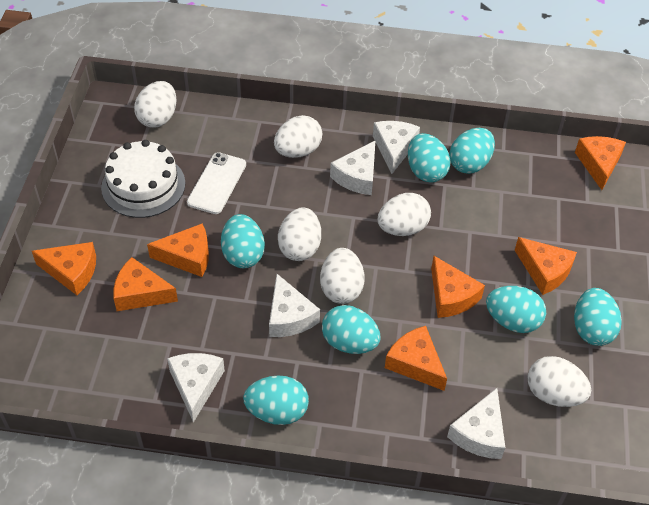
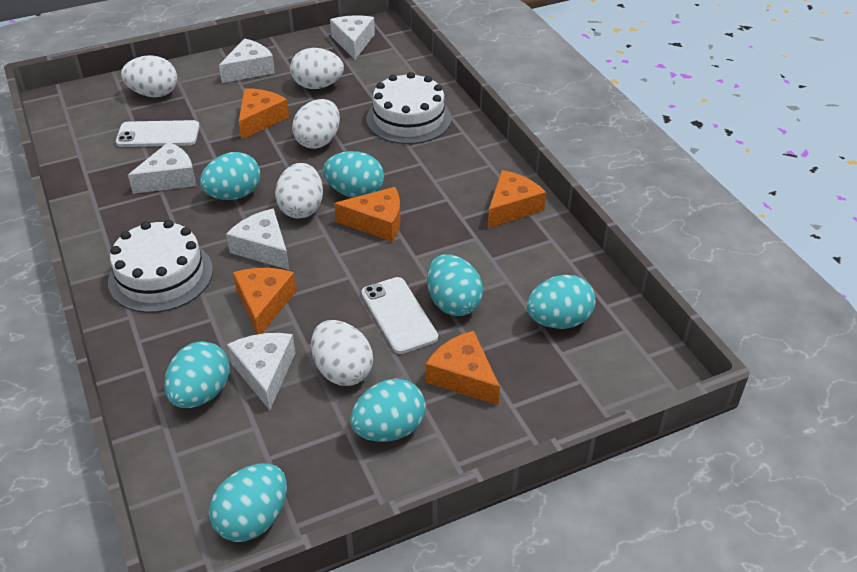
orange cheese: 7 -> 5
white cake: 1 -> 2
white egg: 6 -> 5
white phone: 1 -> 2

